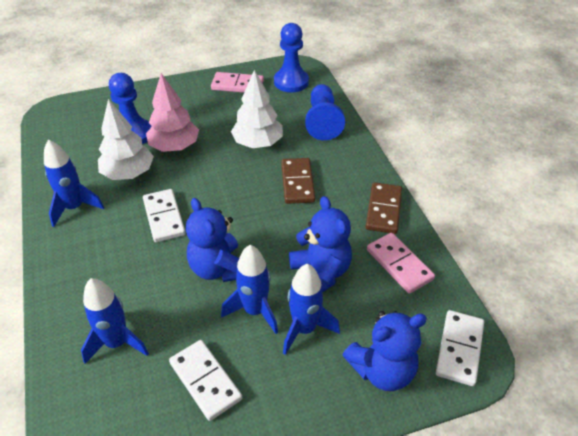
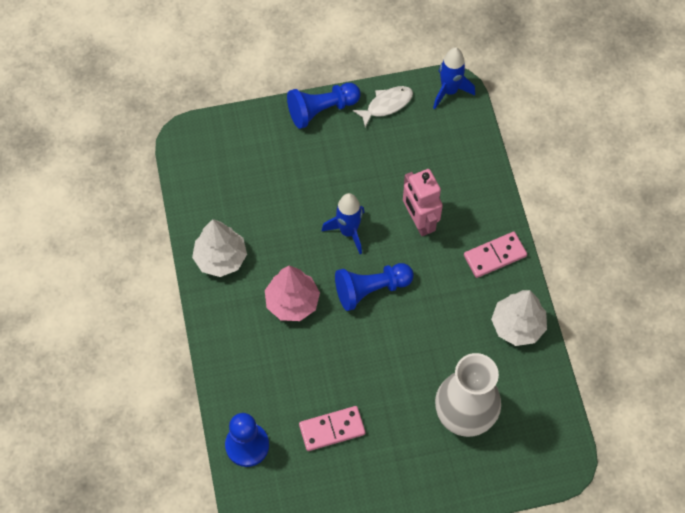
blue rocket: 4 -> 2
blue teddy bear: 3 -> 0
brown domino: 2 -> 0
pink robot: 0 -> 1
white domino: 3 -> 0
white fish: 0 -> 1
white vase: 0 -> 1

